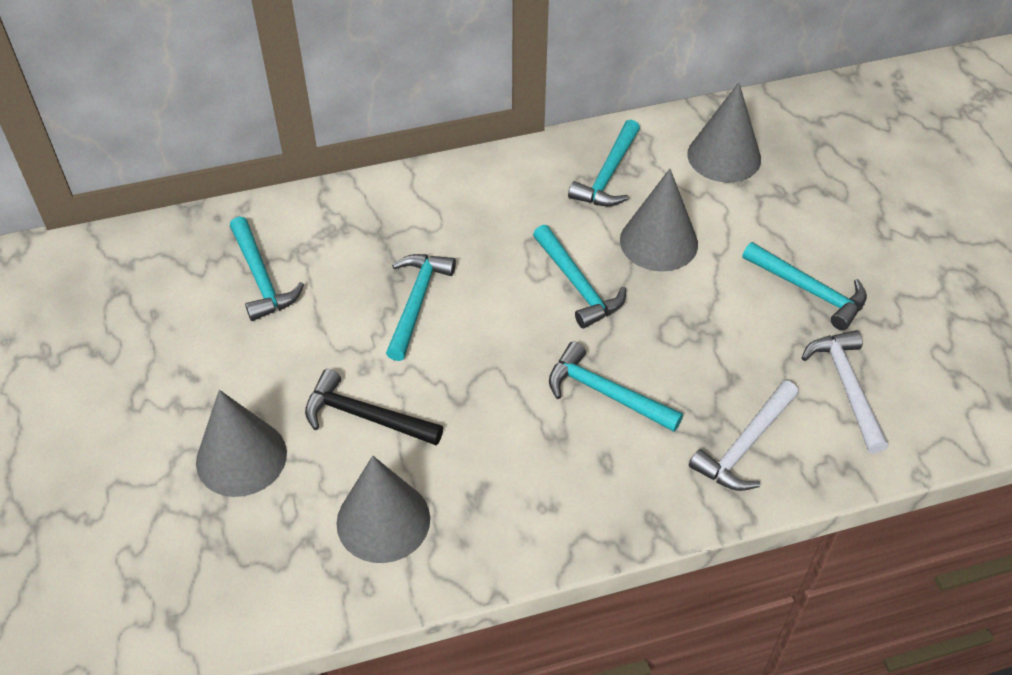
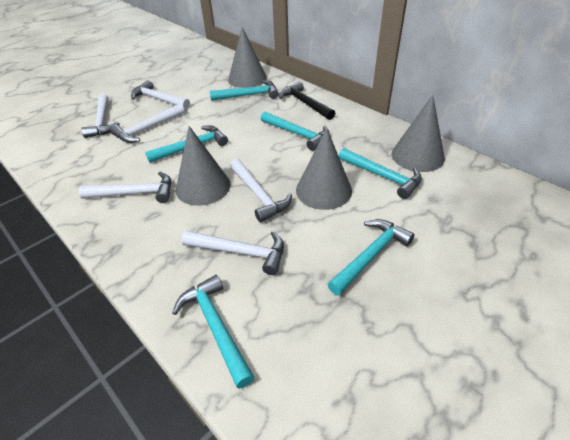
white hammer: 2 -> 6

